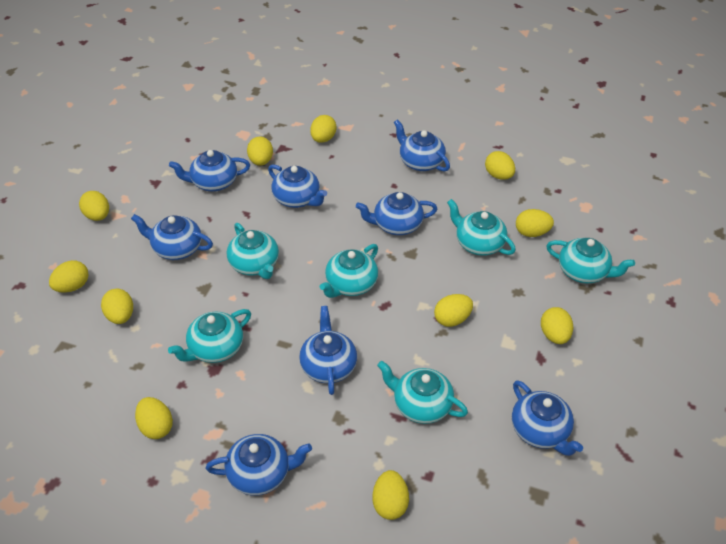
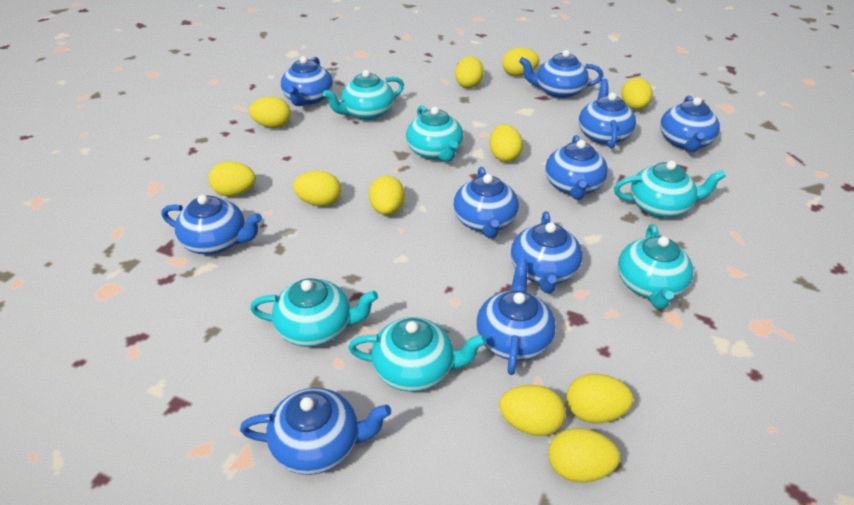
blue teapot: 8 -> 10

